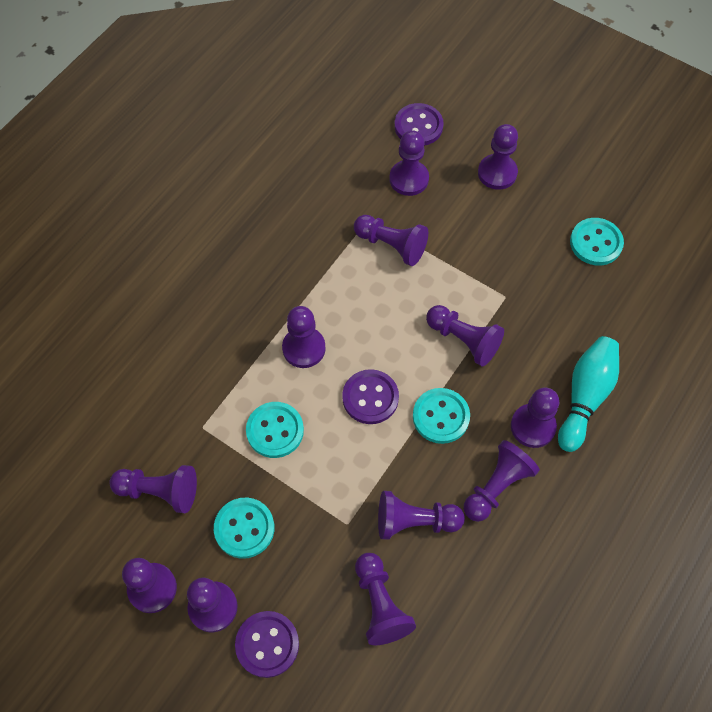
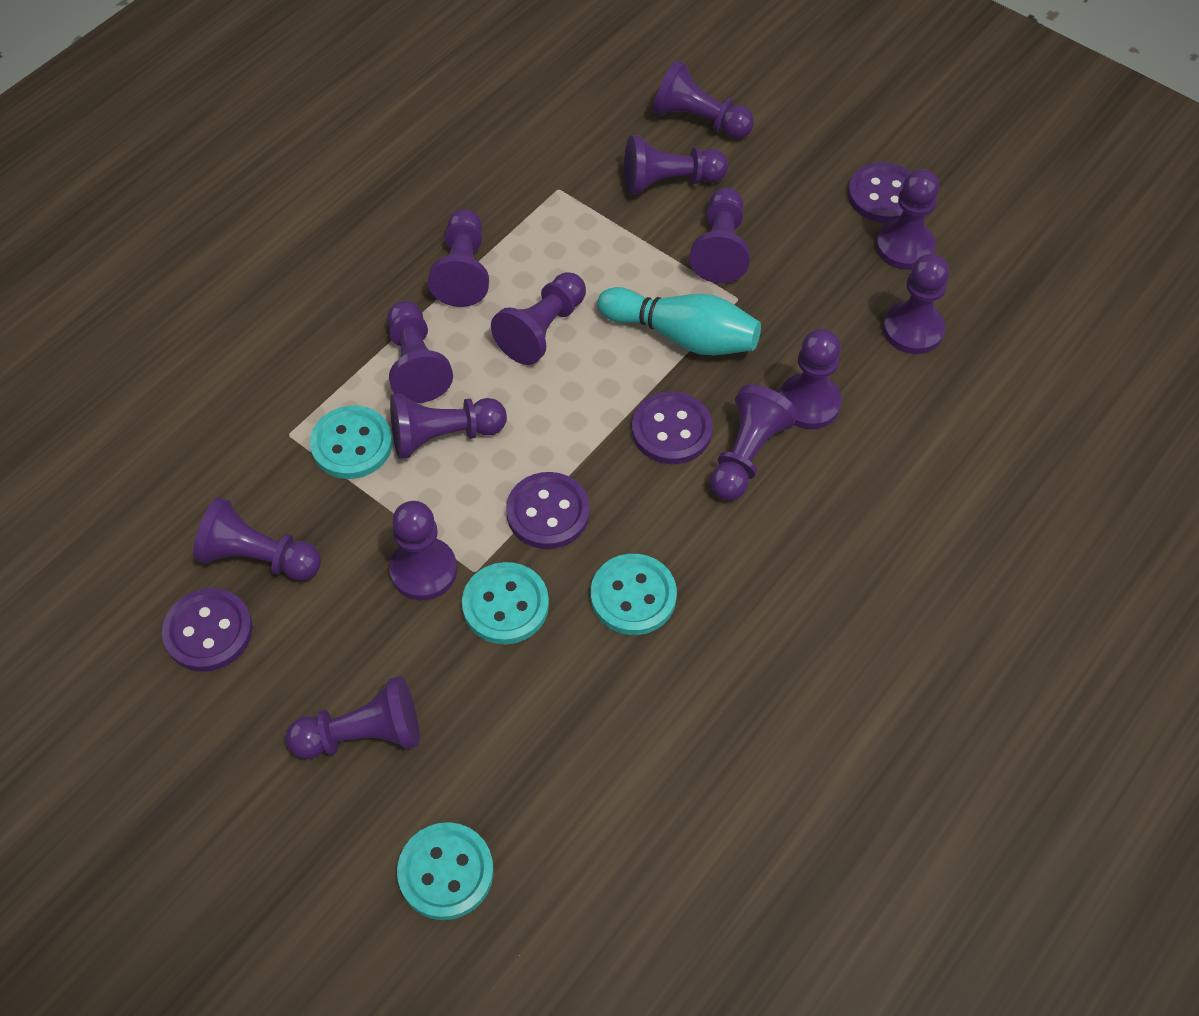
purple button: 3 -> 4
purple pawn: 12 -> 14

